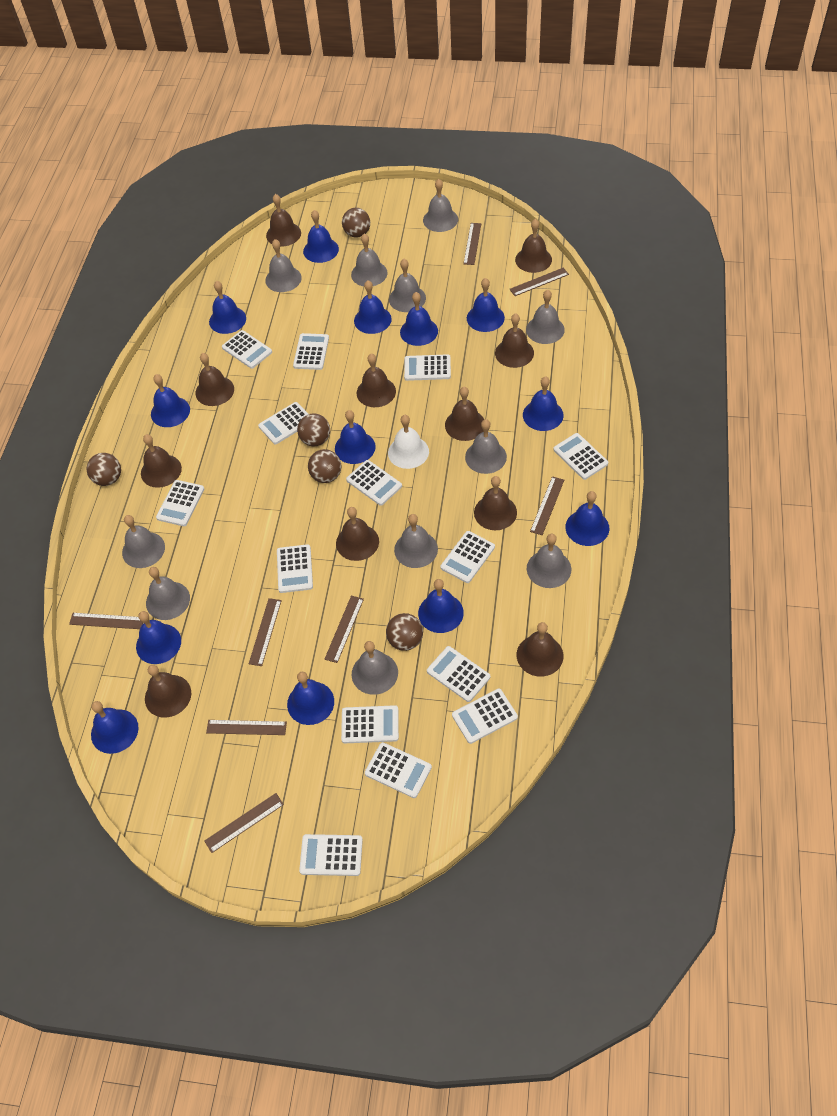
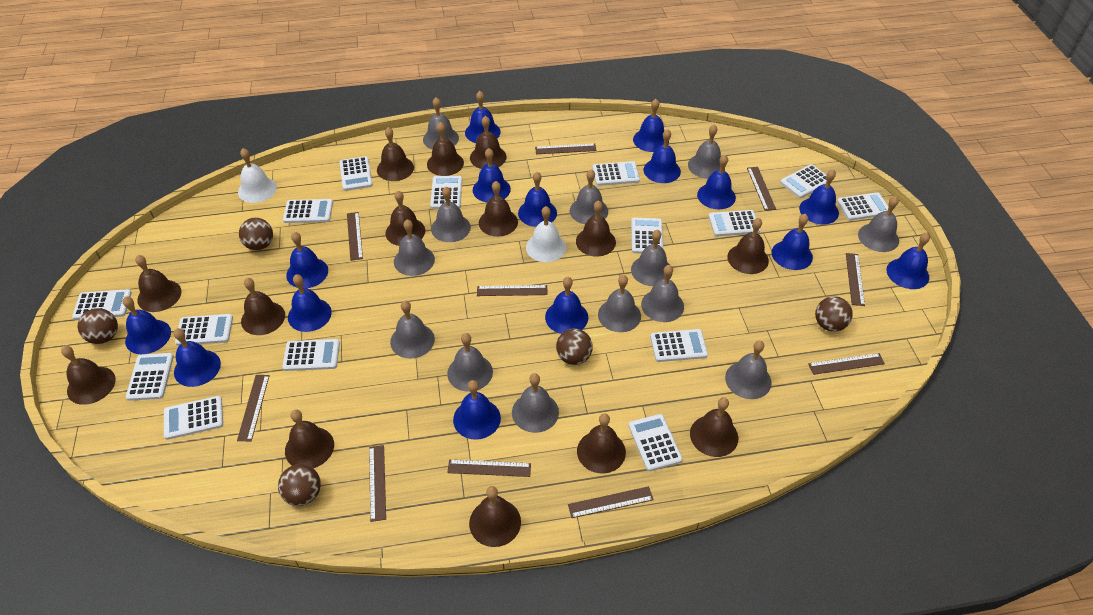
blue bell: 13 -> 15
brown bell: 11 -> 14
brown ruler: 8 -> 10
grey bell: 11 -> 13
white bell: 1 -> 2
white calculator: 14 -> 15

